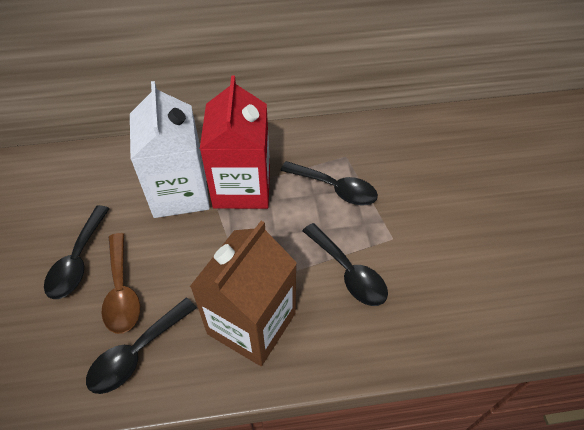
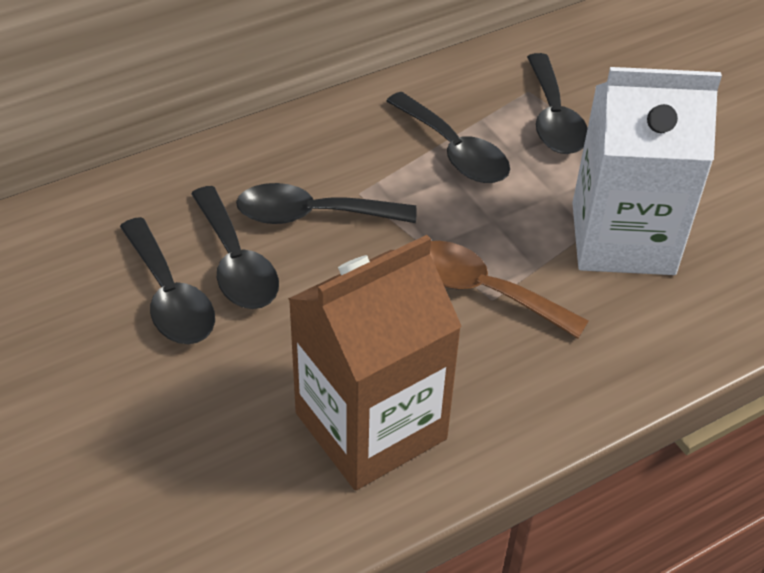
black spoon: 4 -> 5
red carton: 1 -> 0

